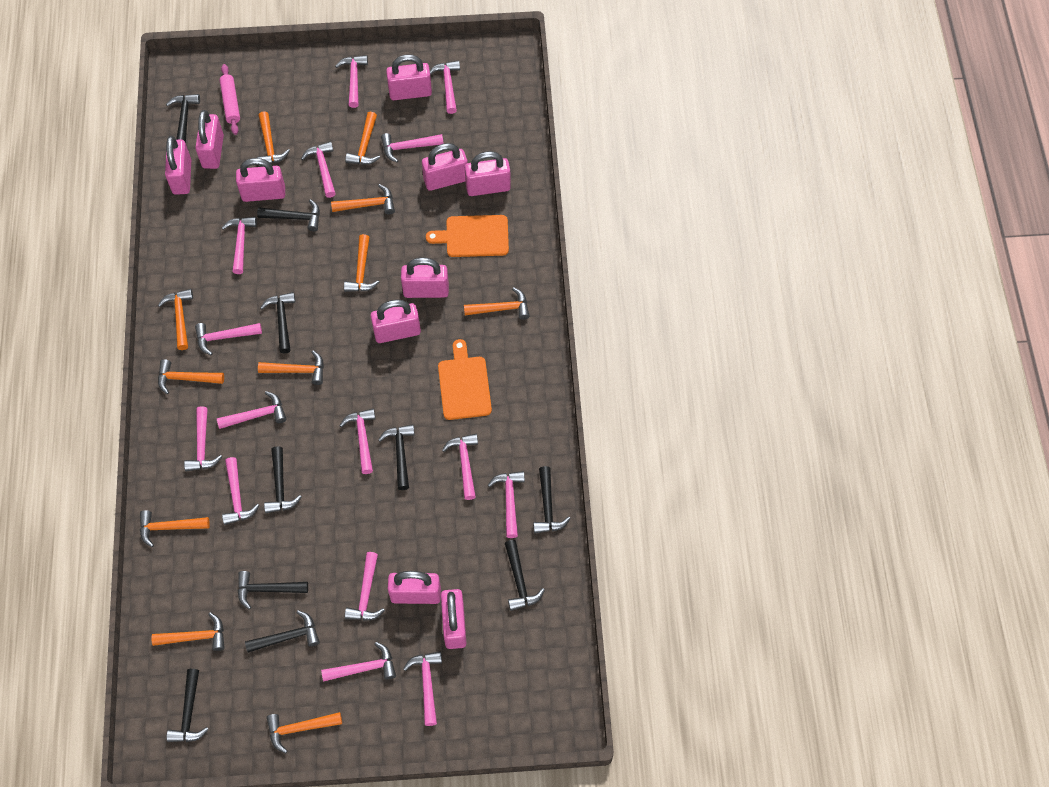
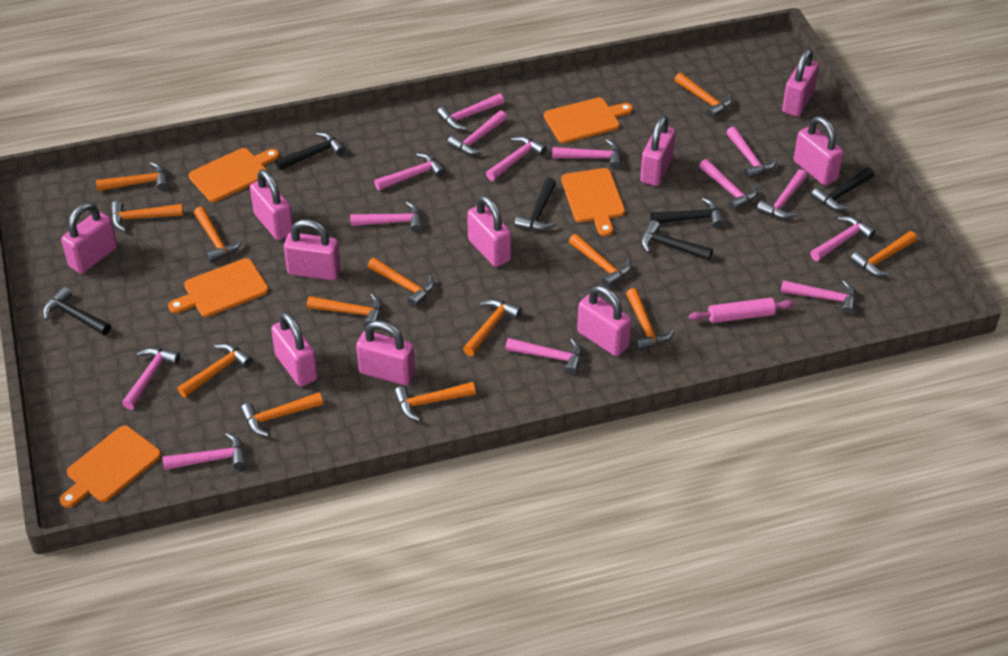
black hammer: 10 -> 6
orange cutting board: 2 -> 5
orange hammer: 11 -> 13
pink hammer: 15 -> 14

